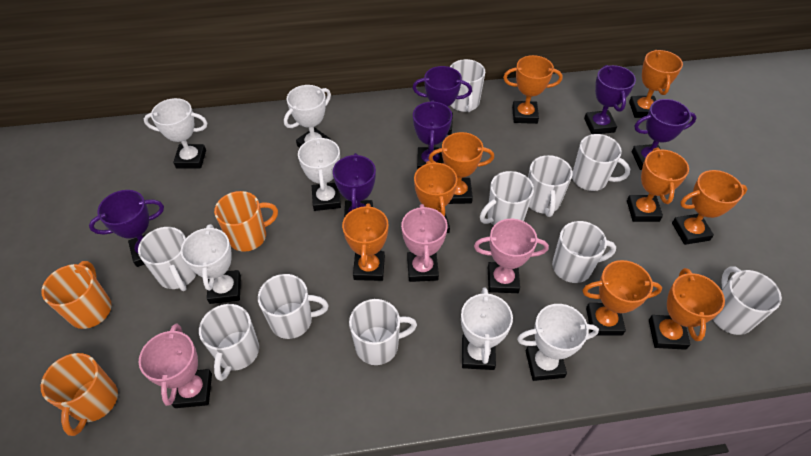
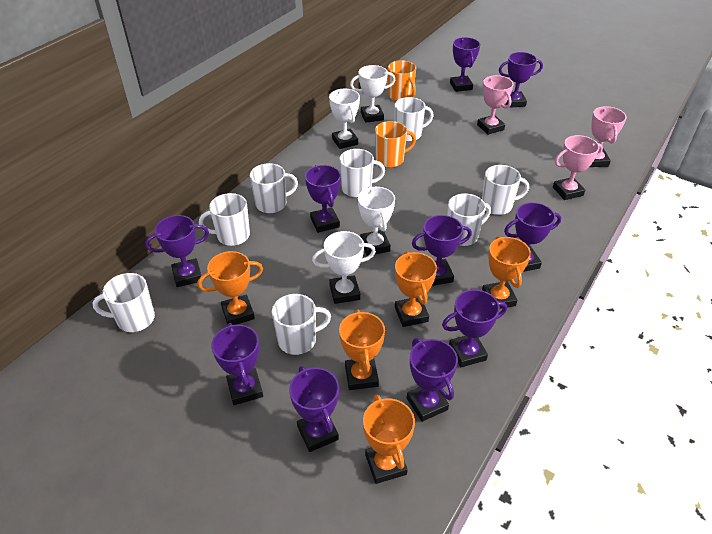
orange mug: 3 -> 2
orange trophy: 9 -> 5
purple trophy: 6 -> 10
white mug: 10 -> 8
white trophy: 6 -> 4

